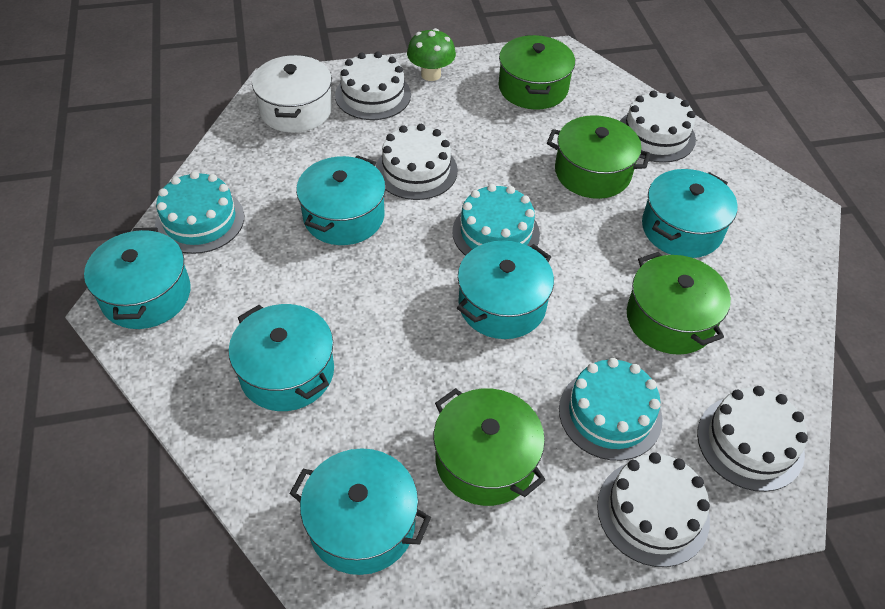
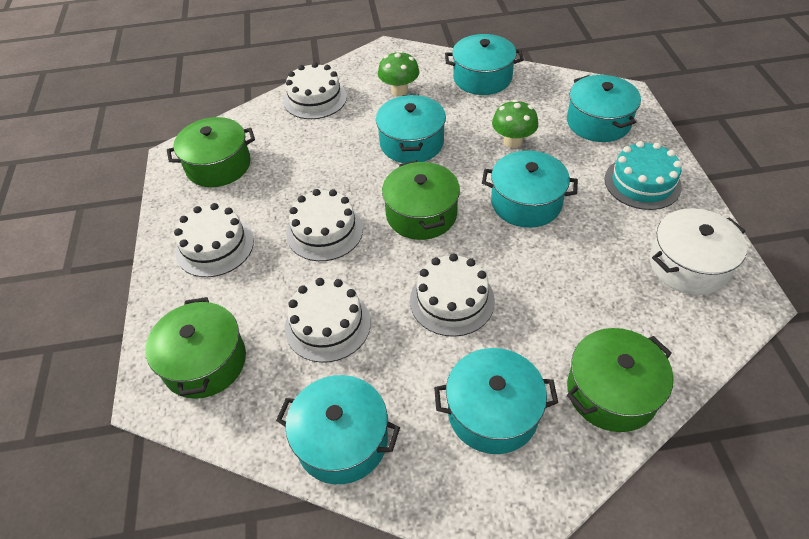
green mushroom: 1 -> 2
turquoise cake: 3 -> 1

